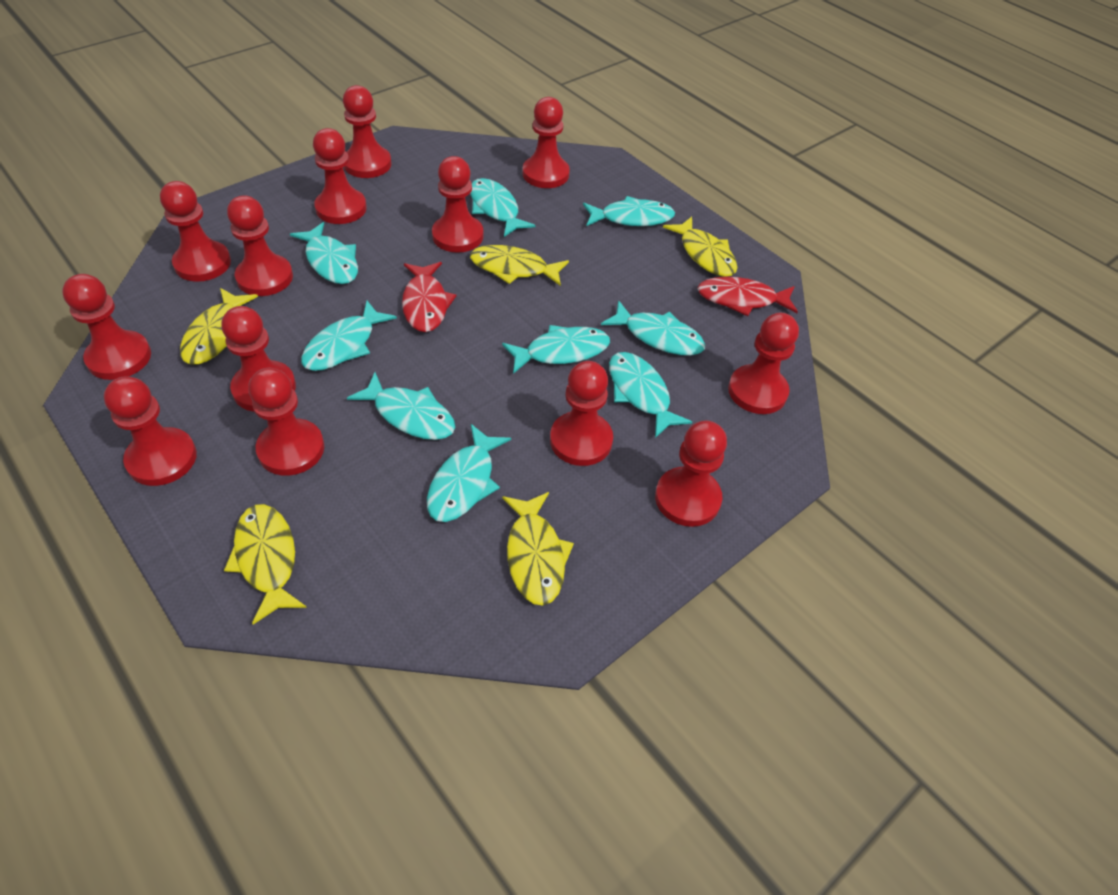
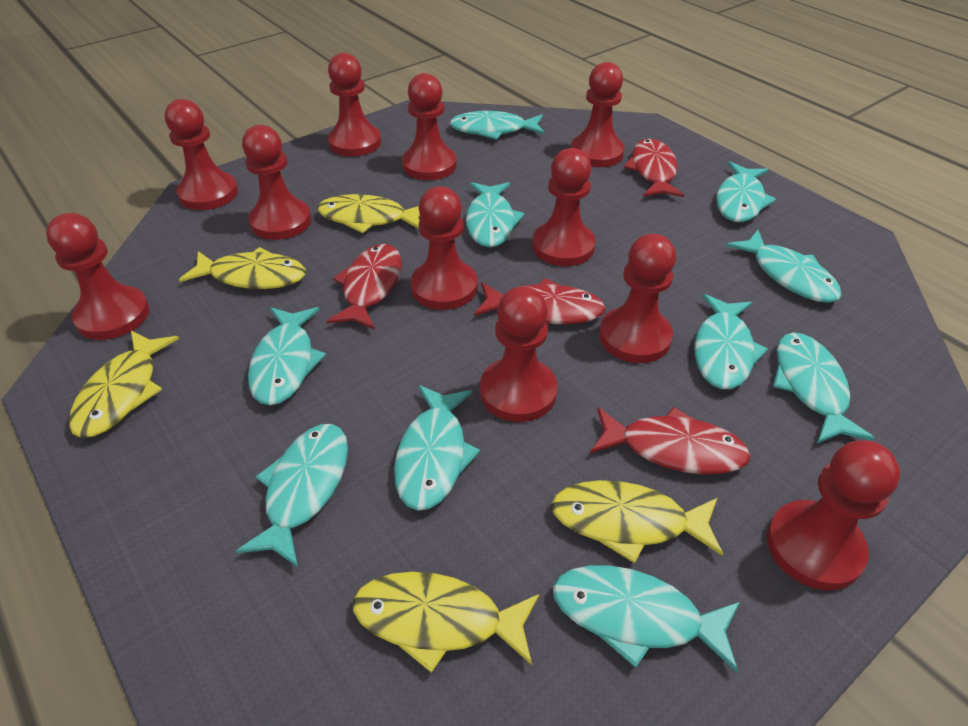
red fish: 2 -> 4
red pawn: 13 -> 11
turquoise fish: 9 -> 10

